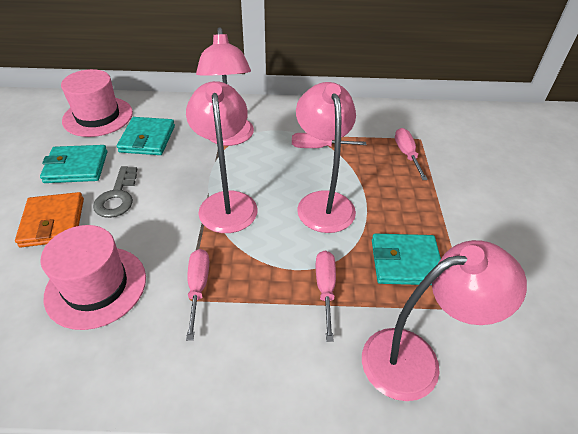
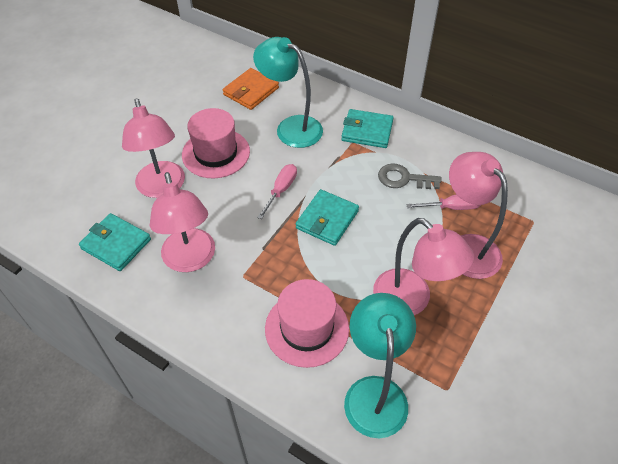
pink screwdriver: 4 -> 2
turquoise lamp: 0 -> 2

